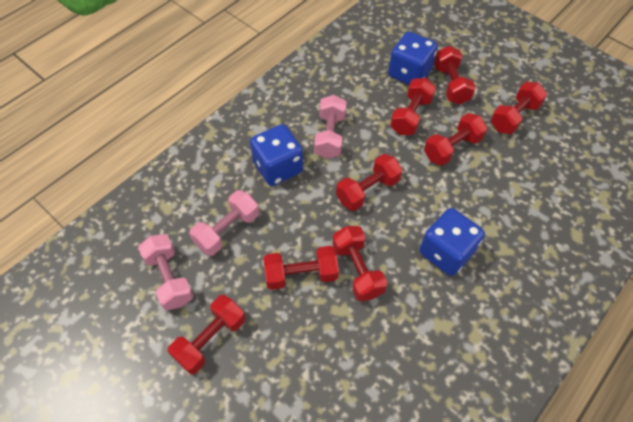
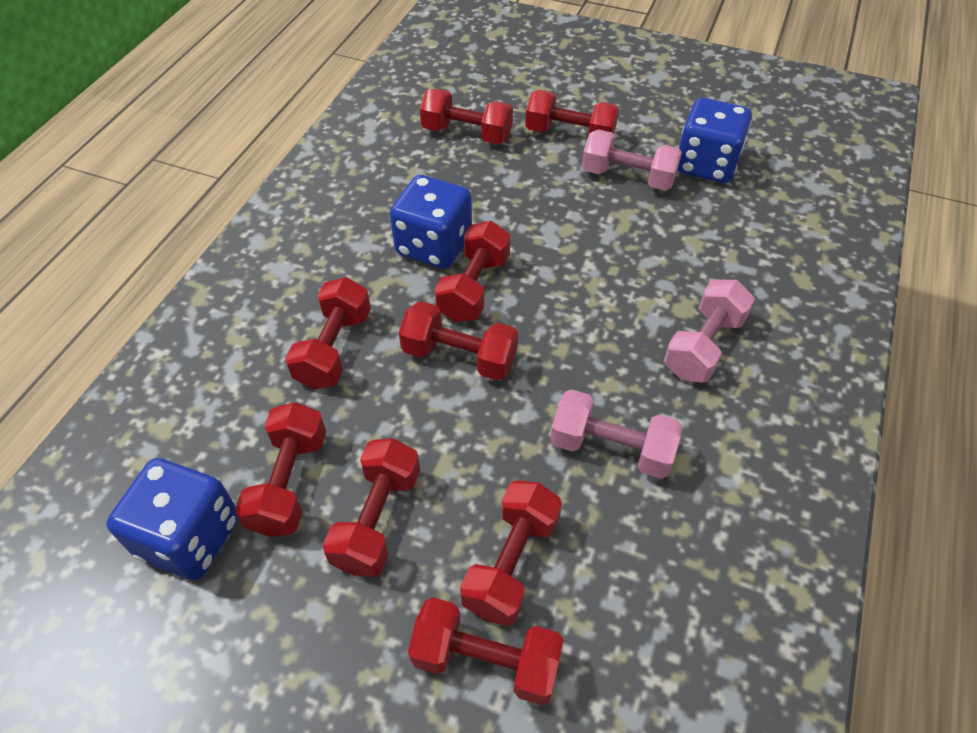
red dumbbell: 8 -> 9

